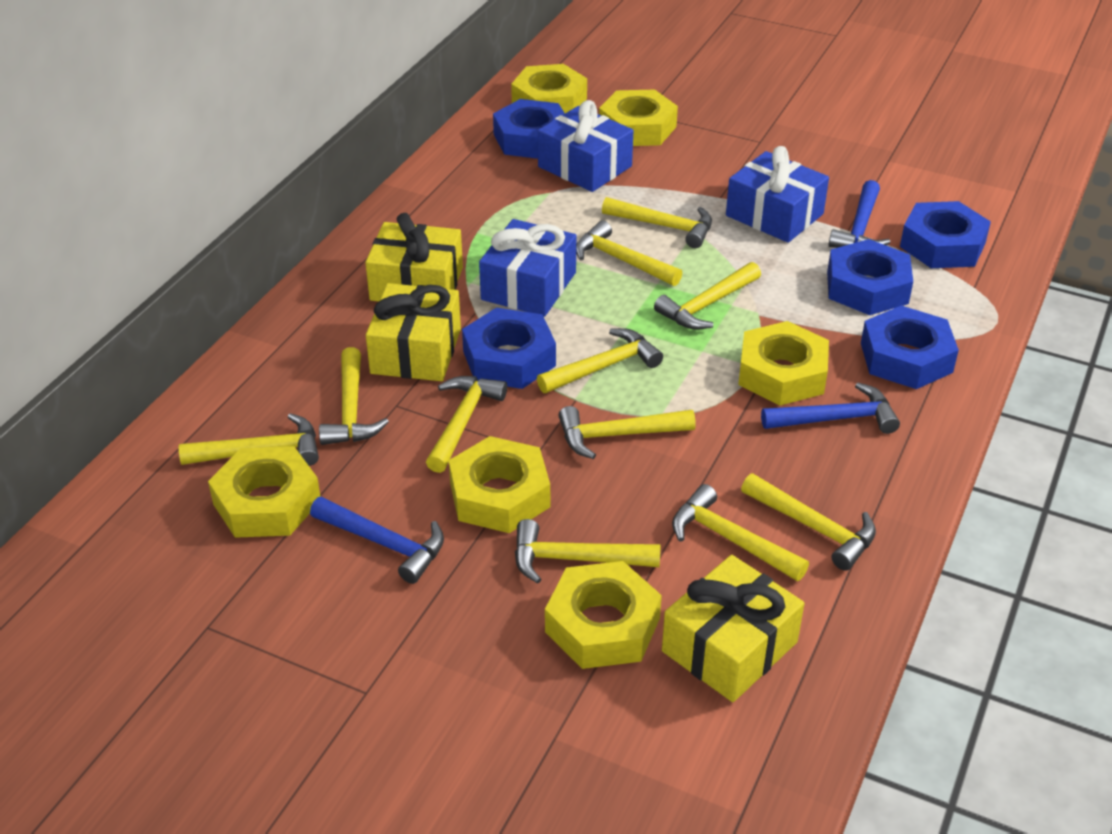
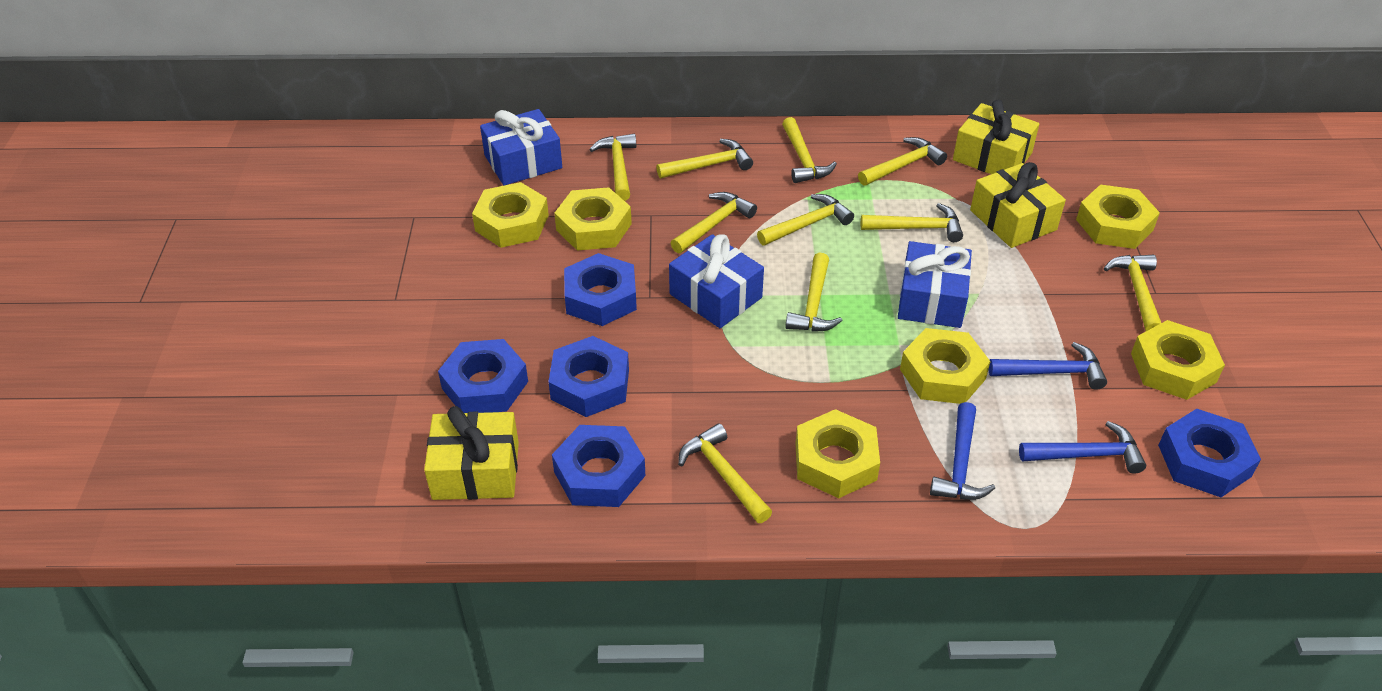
yellow hammer: 11 -> 10

